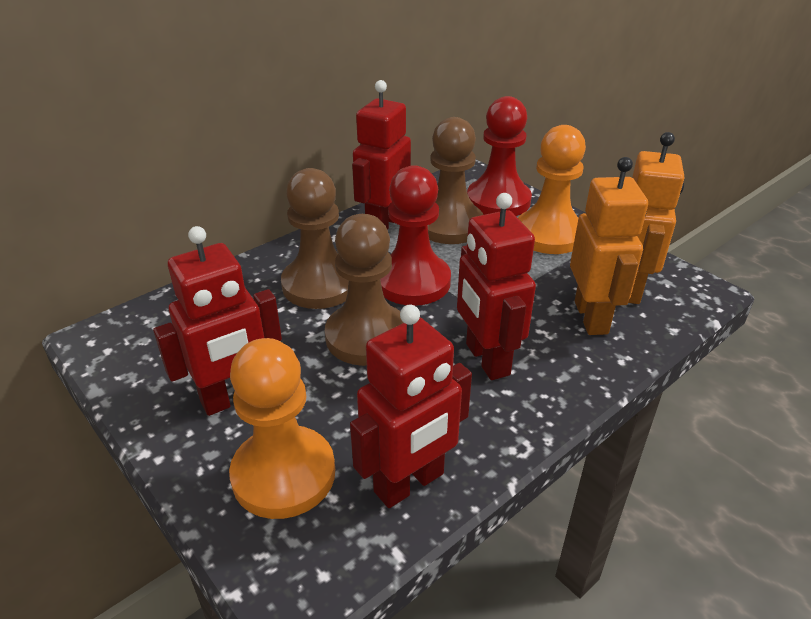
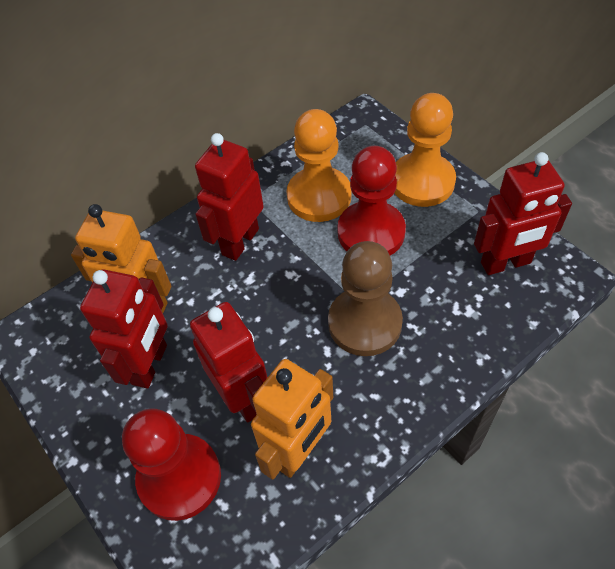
brown pawn: 3 -> 1

